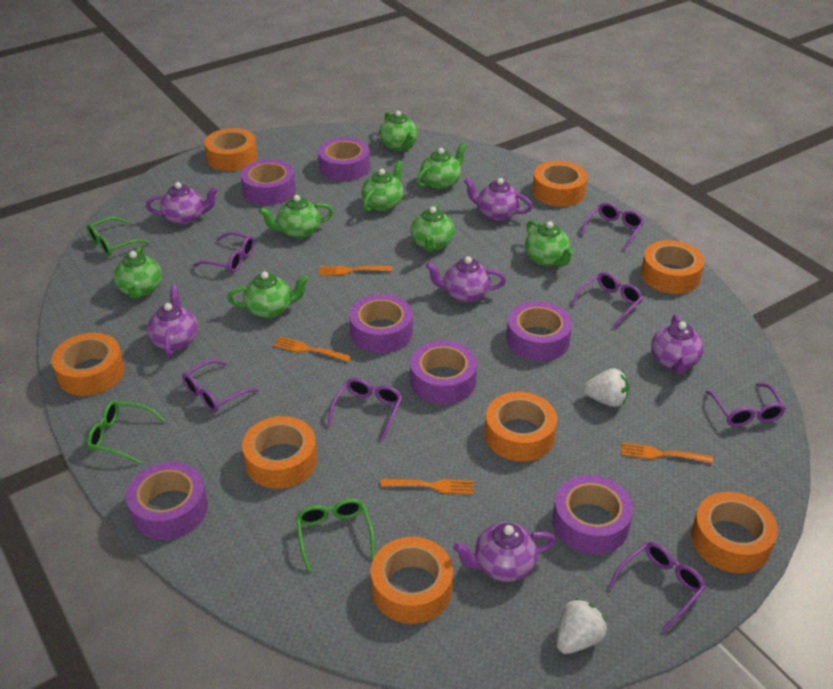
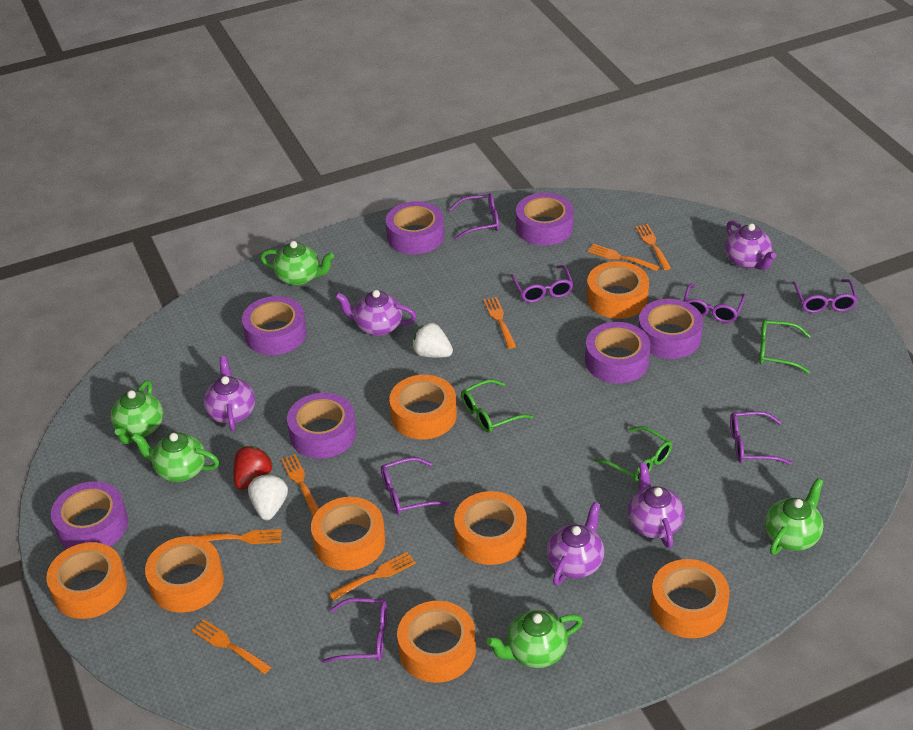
green teapot: 8 -> 5
orange fork: 4 -> 7
purple teapot: 6 -> 5
red strawberry: 0 -> 1

